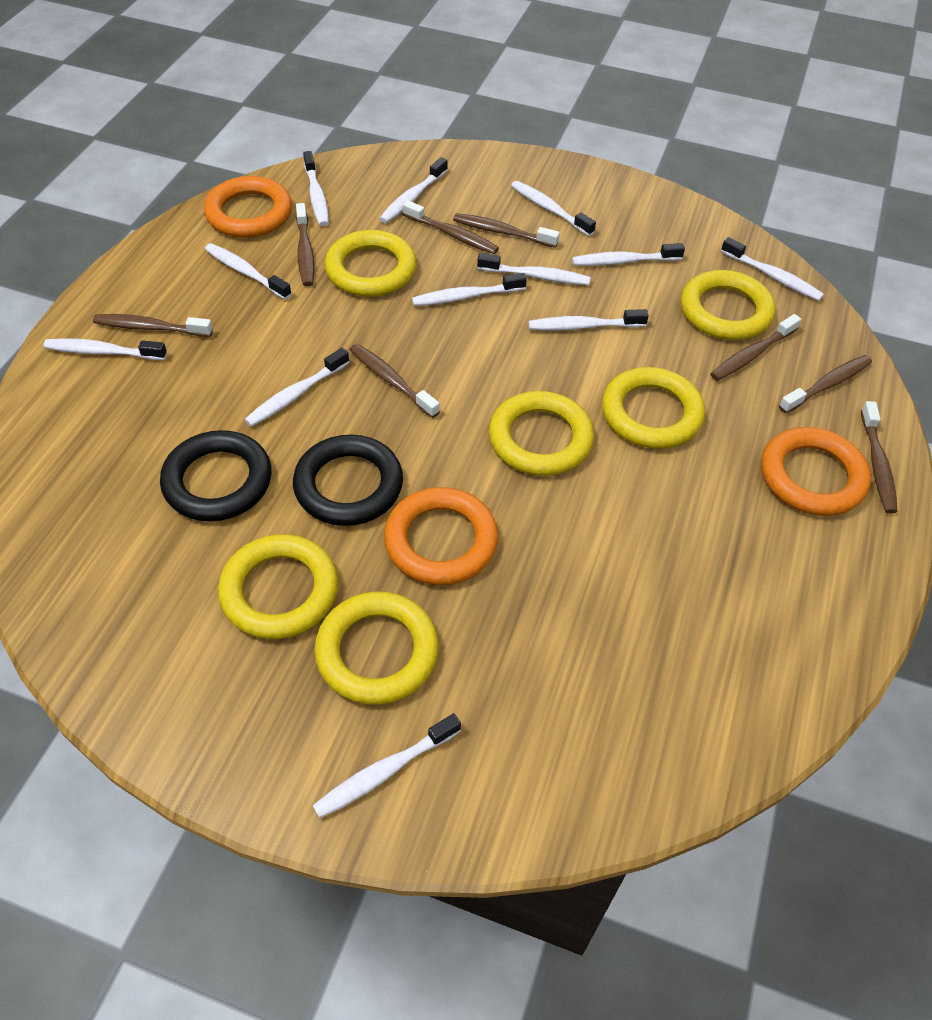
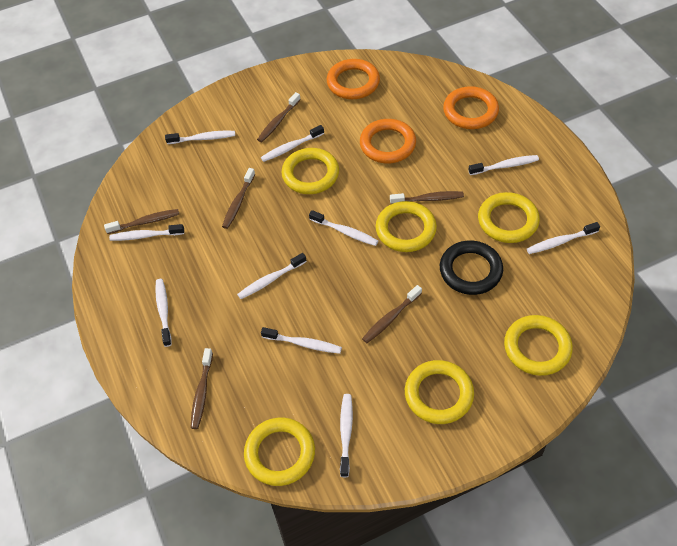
black ring: 2 -> 1
brown toothbrush: 8 -> 6
white toothbrush: 12 -> 10

